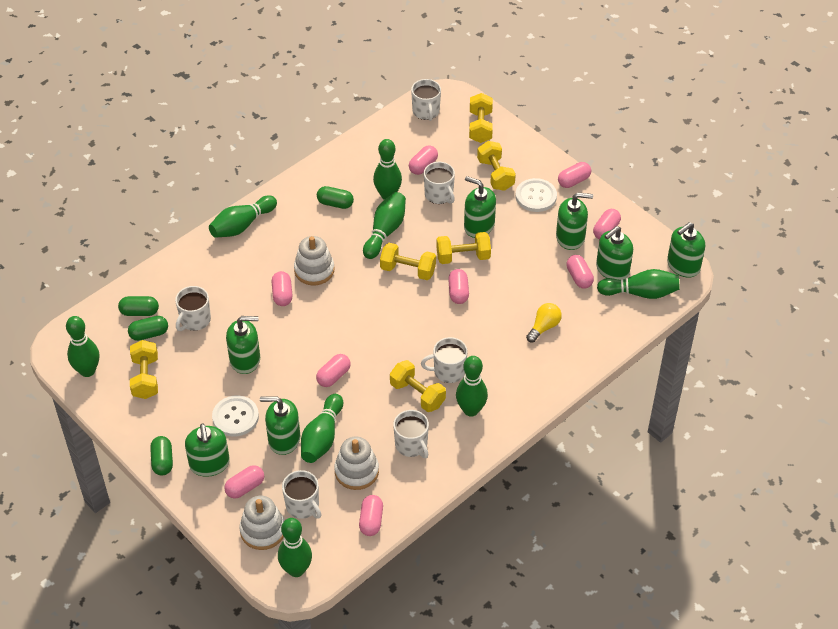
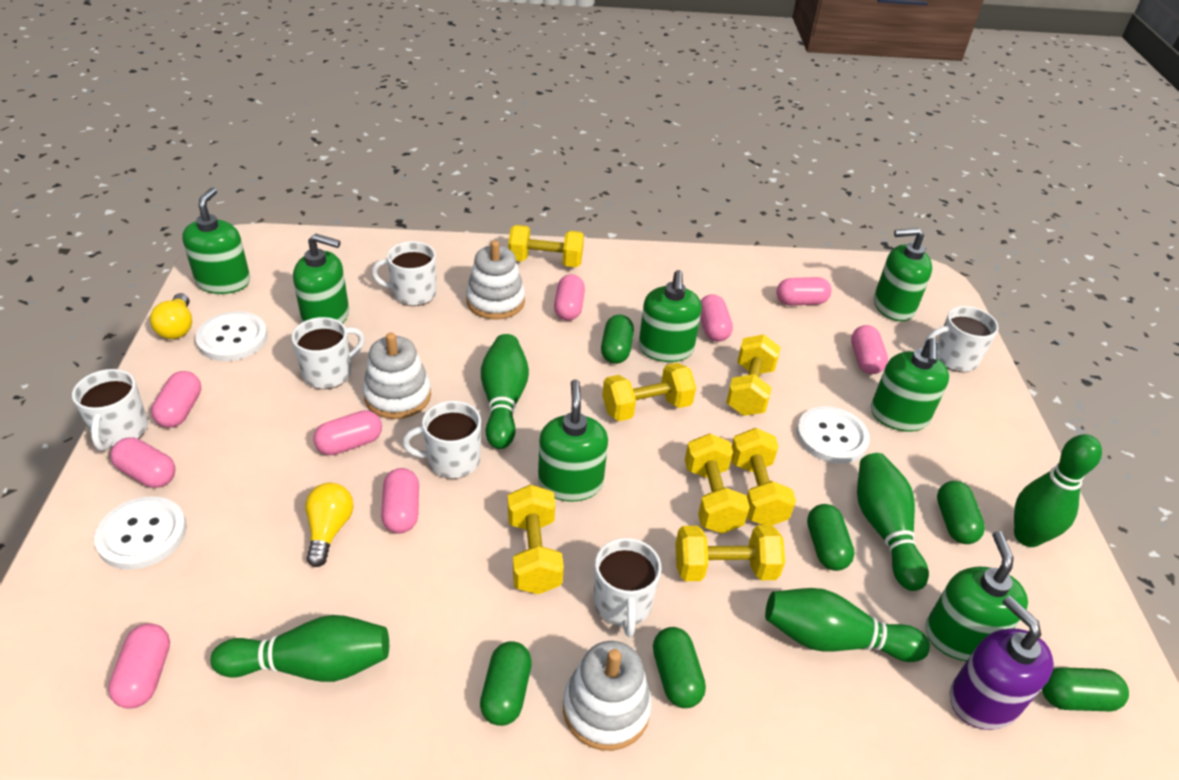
green bowling pin: 8 -> 5
green capsule: 4 -> 6
purple soap dispenser: 0 -> 1
white button: 2 -> 3
yellow dumbbell: 6 -> 7
yellow light bulb: 1 -> 2

